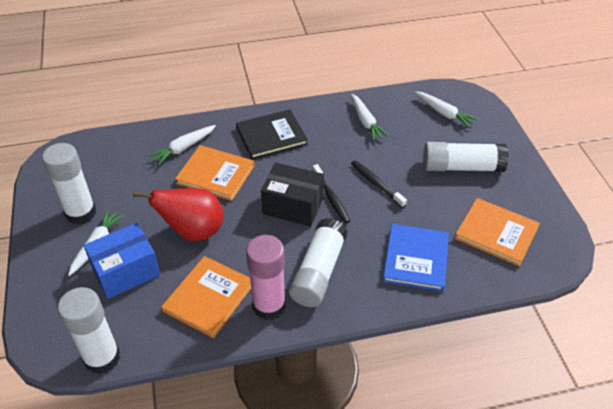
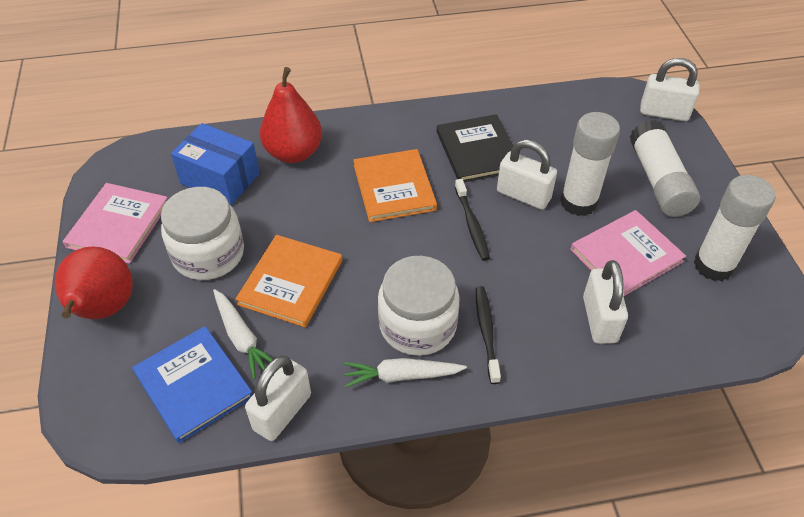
black box: 1 -> 0
orange book: 3 -> 2
pink book: 0 -> 2
pink glue stick: 1 -> 0
red pear: 1 -> 2
white carrot: 4 -> 2
white glue stick: 4 -> 3
white jar: 0 -> 2
white padlock: 0 -> 4

